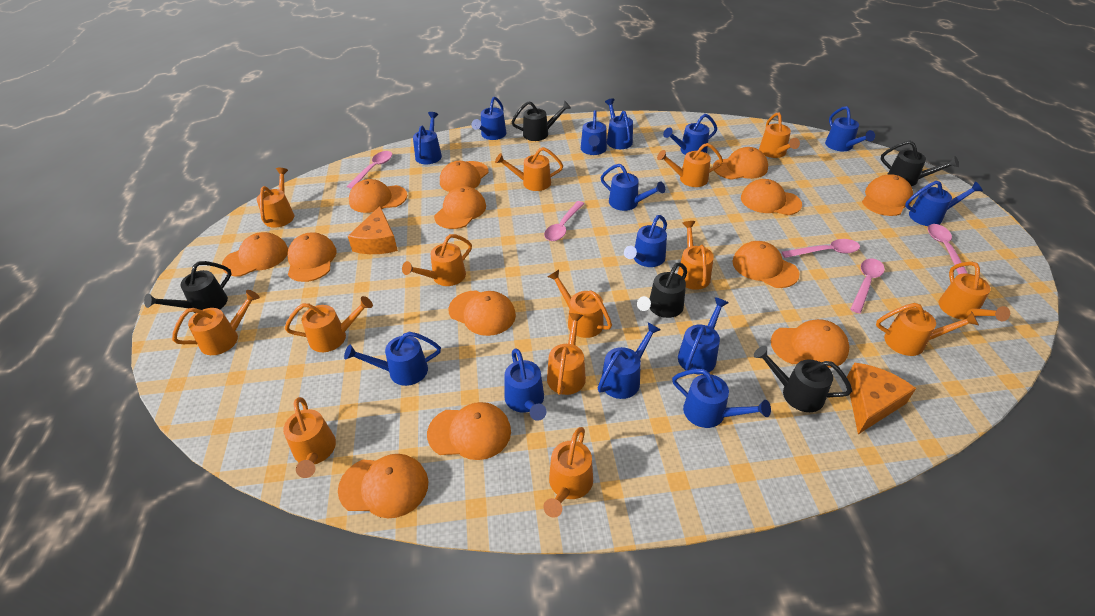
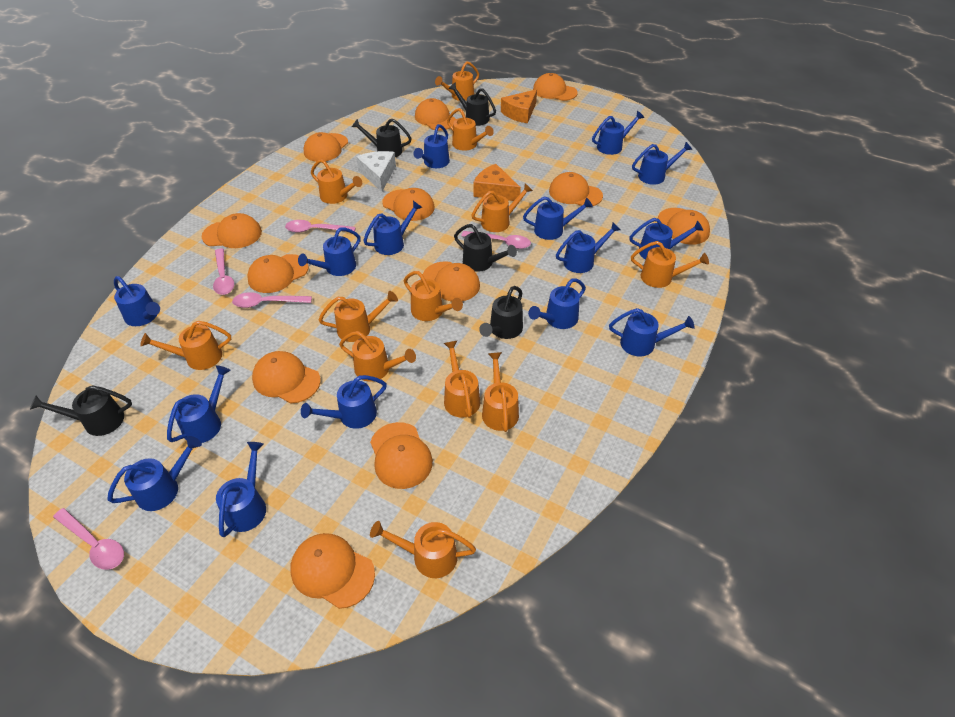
blue watering can: 14 -> 15
orange cap: 13 -> 12
orange watering can: 14 -> 12
white cheese: 0 -> 1

